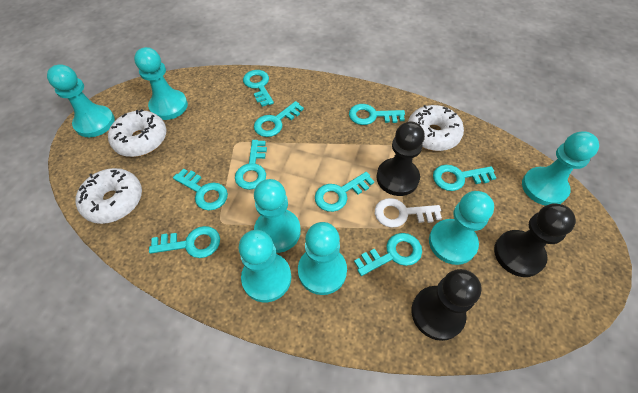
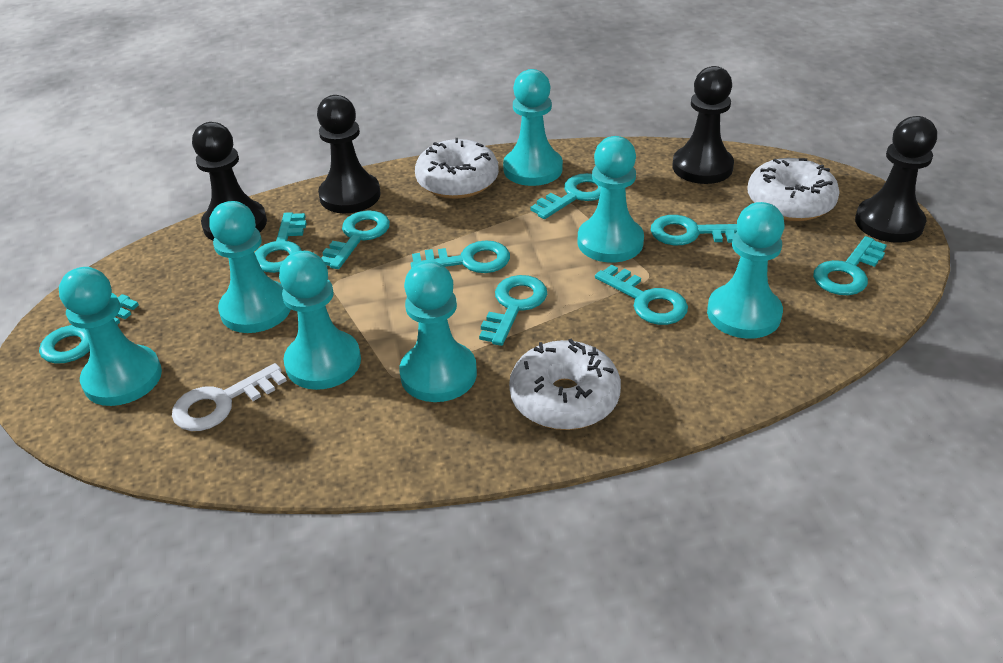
black pawn: 3 -> 4

